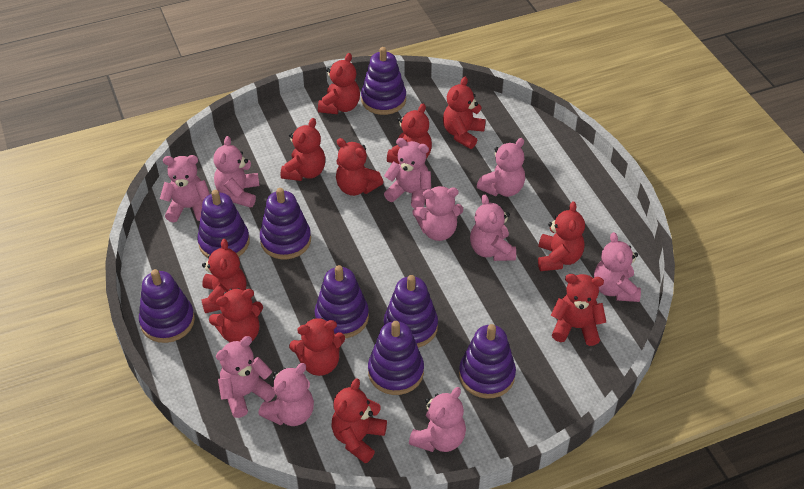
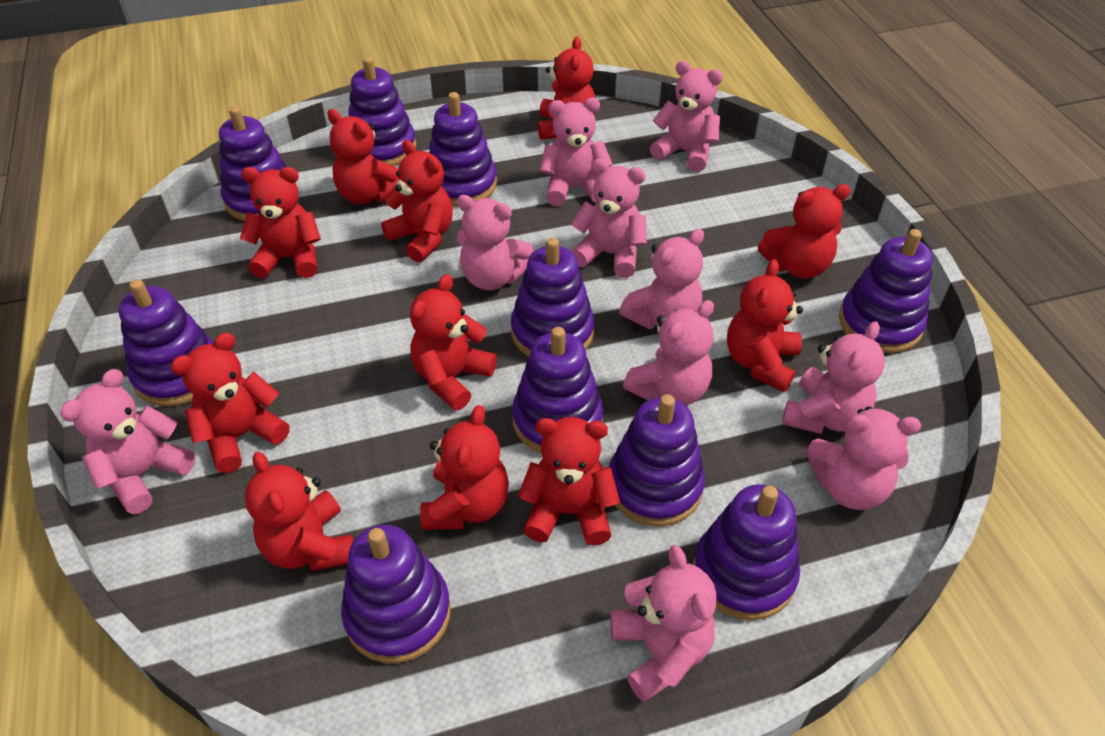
purple stacking toy: 8 -> 10

